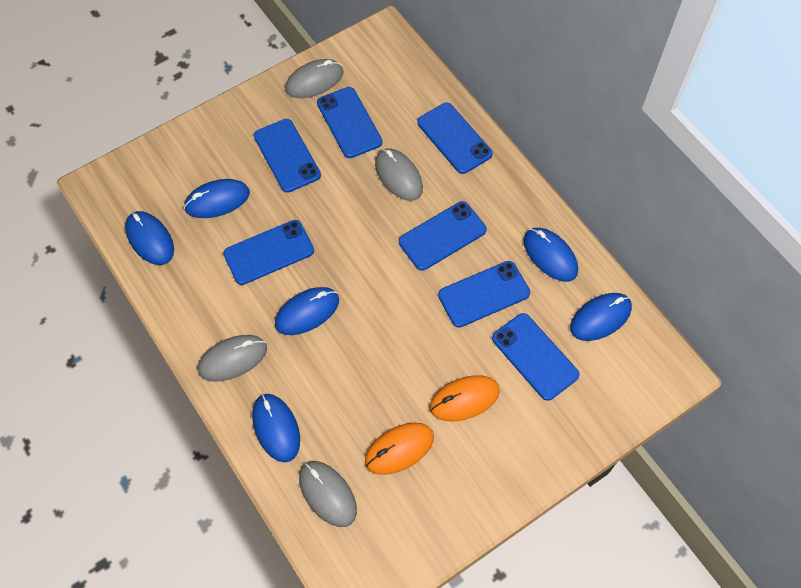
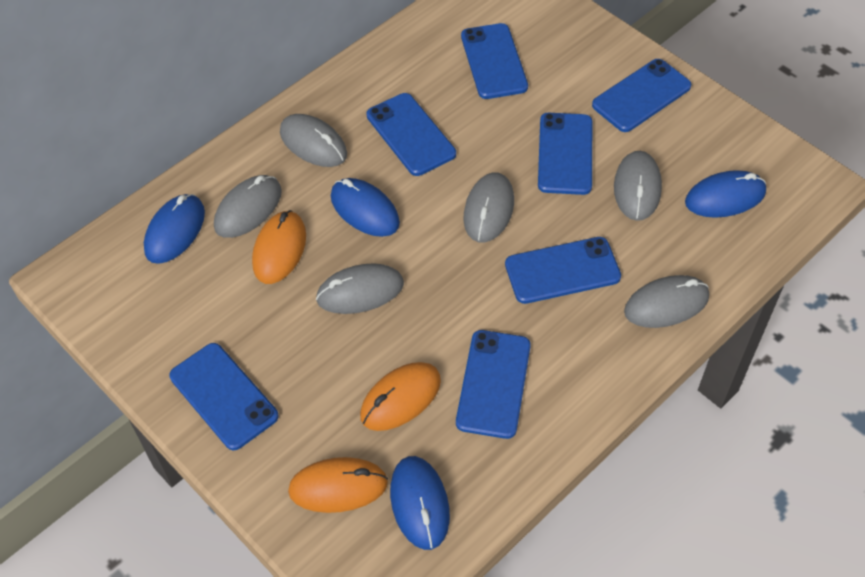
blue mouse: 6 -> 4
grey mouse: 4 -> 6
orange mouse: 2 -> 3

